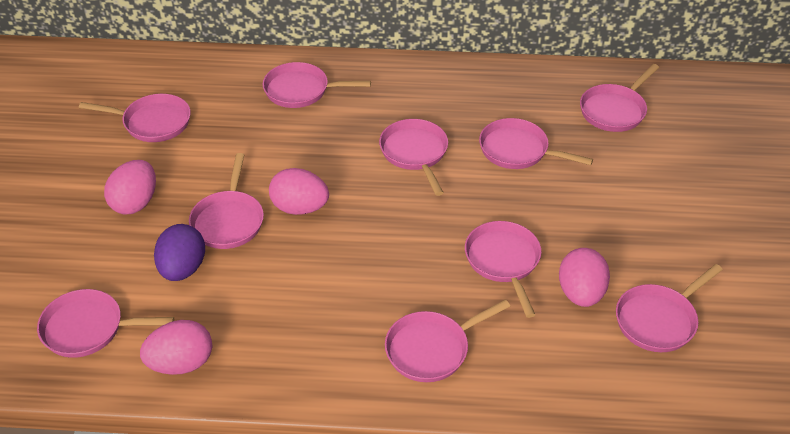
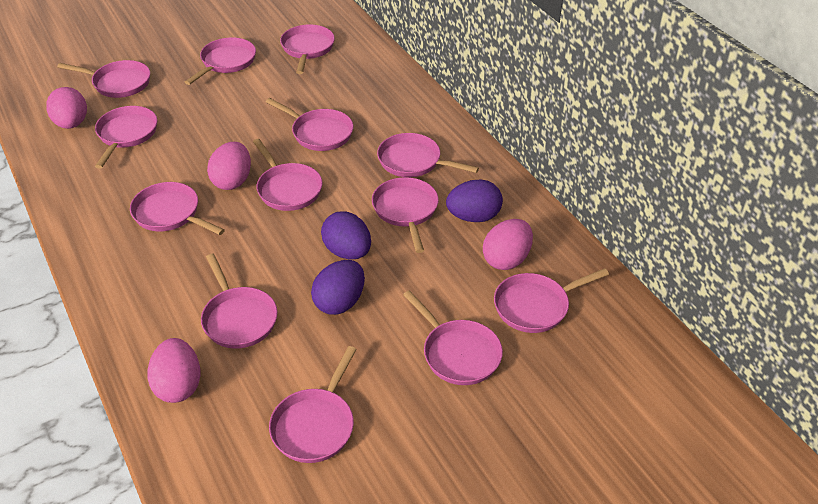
pink pan: 10 -> 13
purple egg: 1 -> 3

